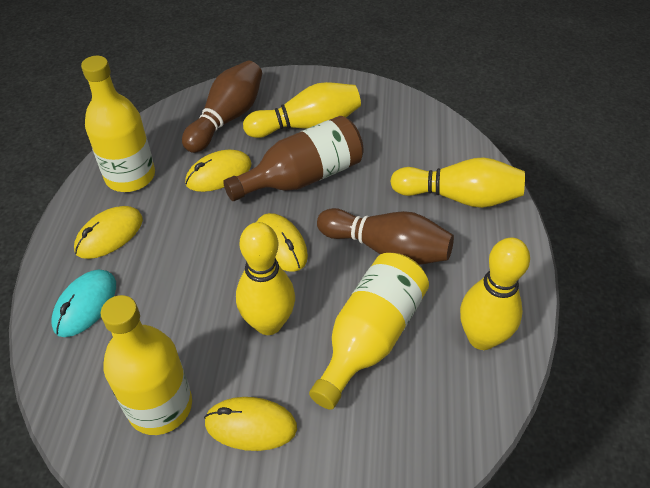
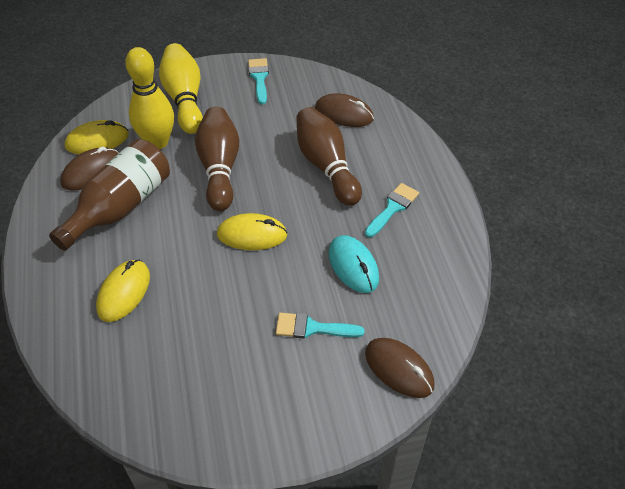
brown mouse: 0 -> 3
turquoise brush: 0 -> 3
yellow bottle: 3 -> 0
yellow bowling pin: 4 -> 2
yellow mouse: 4 -> 3

